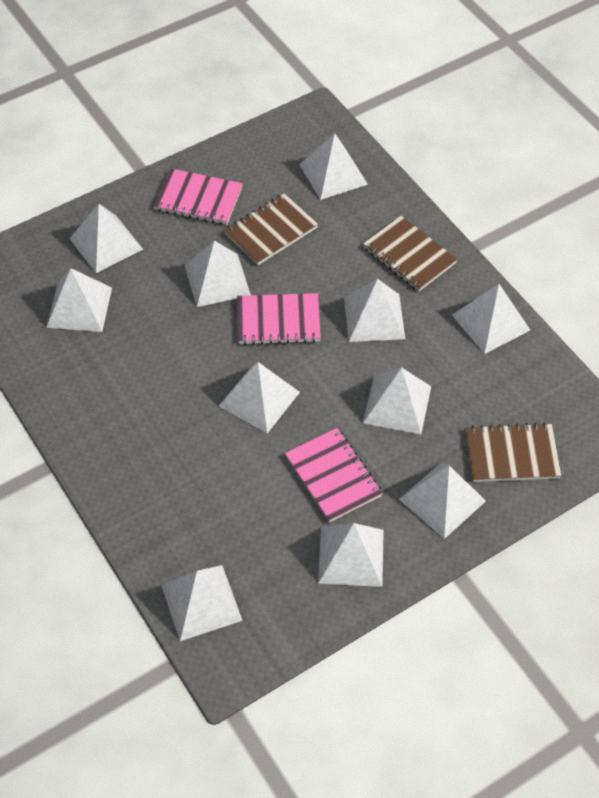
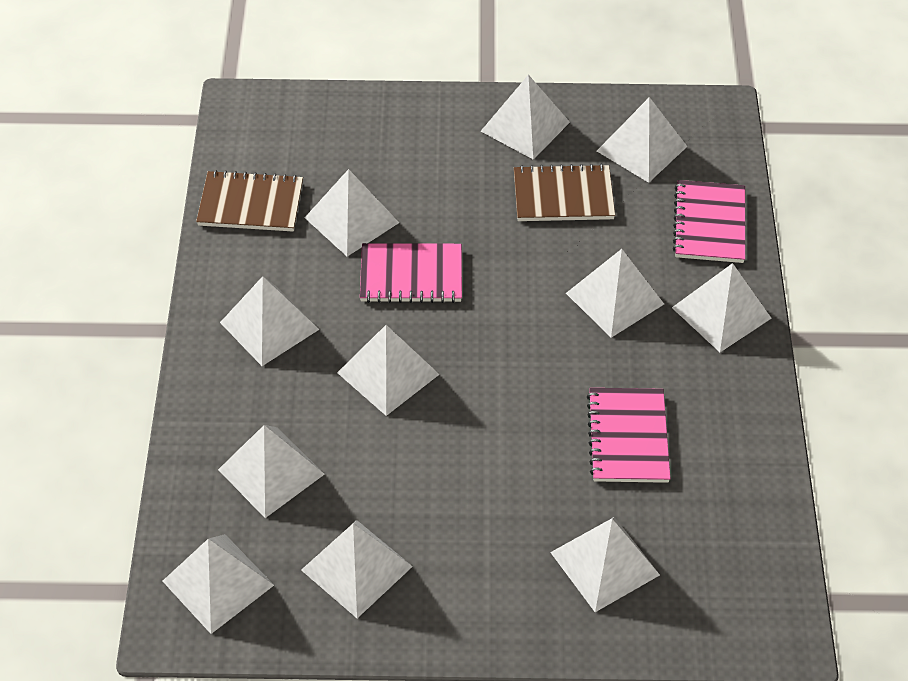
brown notebook: 3 -> 2

